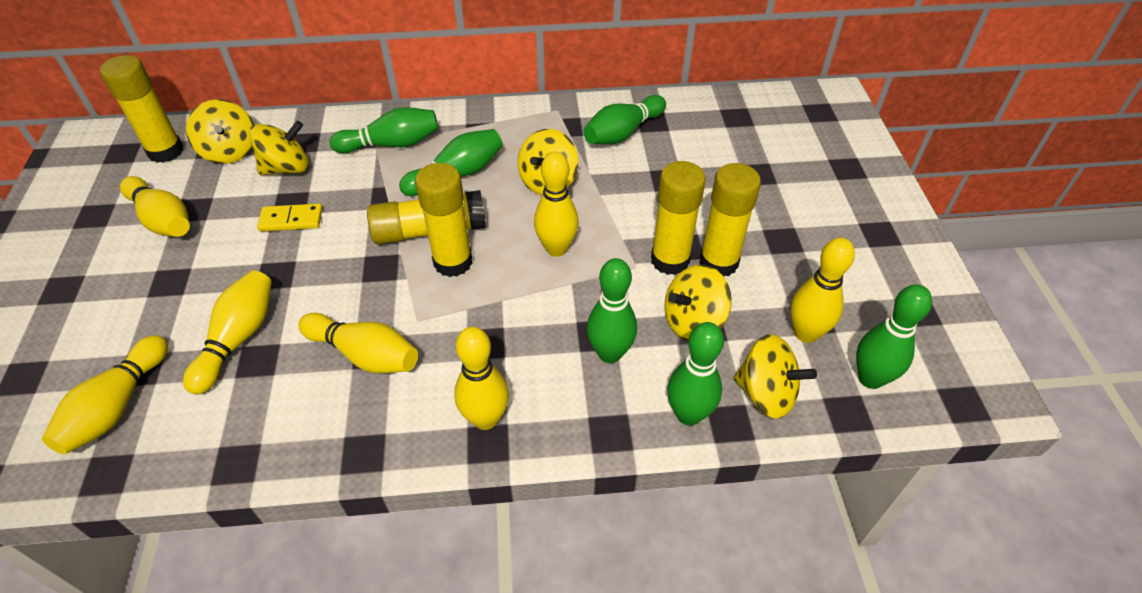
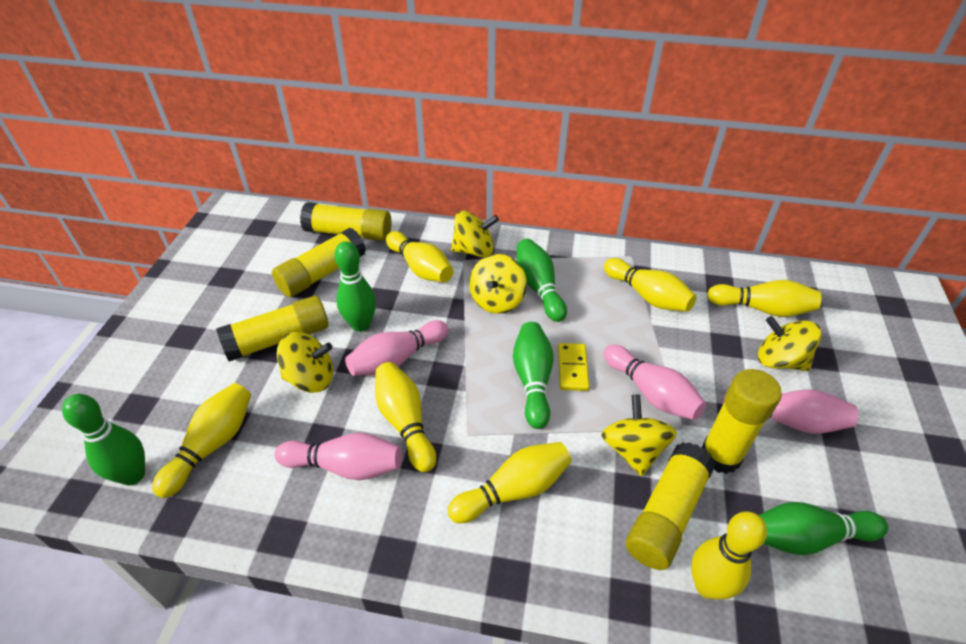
green bowling pin: 6 -> 5
pink bowling pin: 0 -> 4

